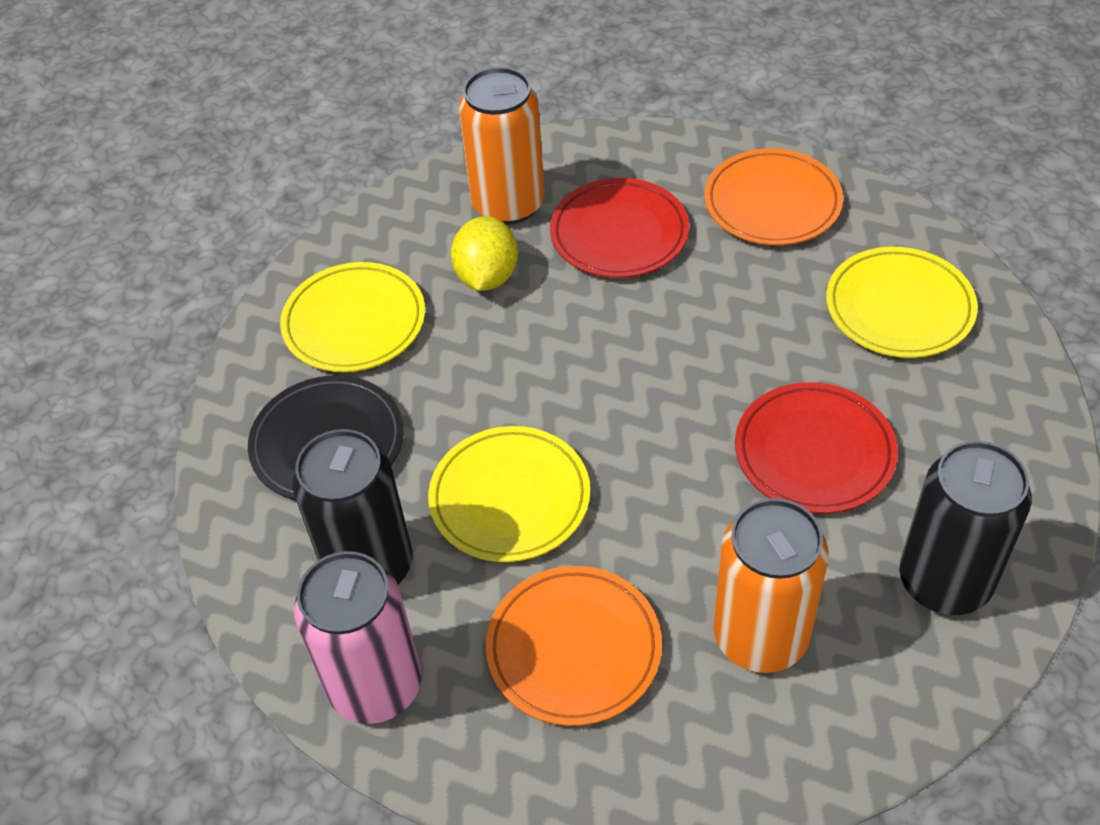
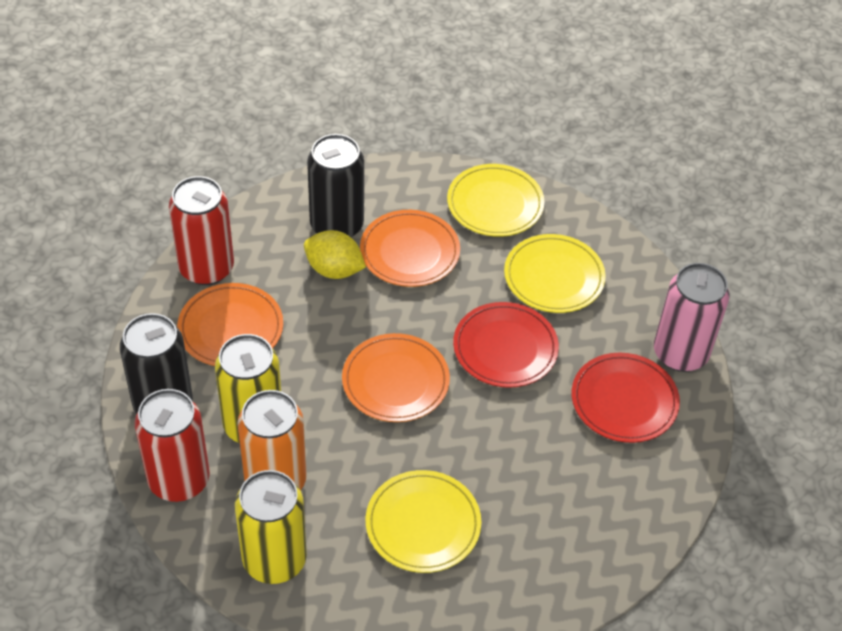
black plate: 1 -> 0
orange can: 2 -> 1
orange plate: 2 -> 3
red can: 0 -> 2
yellow can: 0 -> 2

